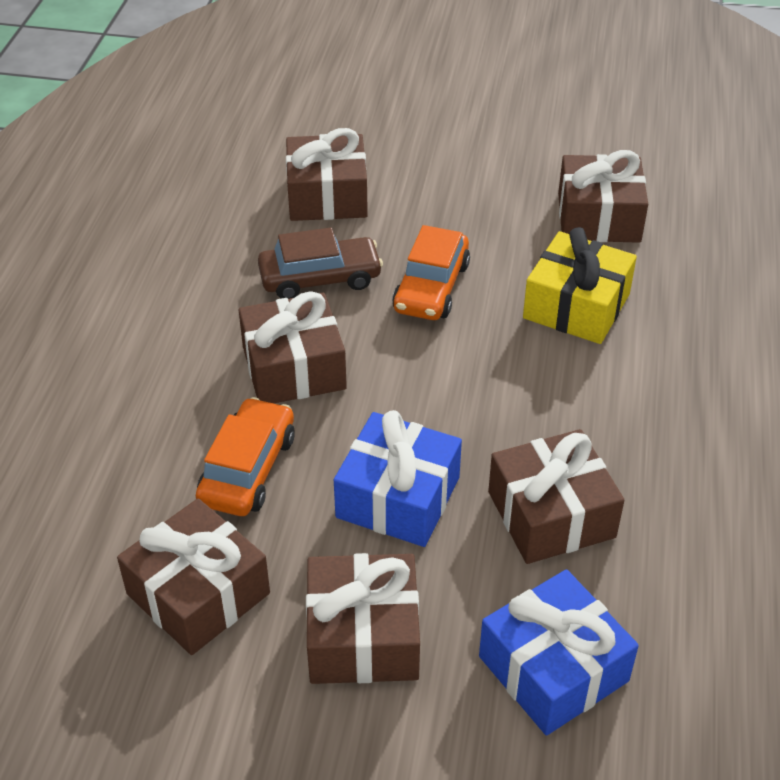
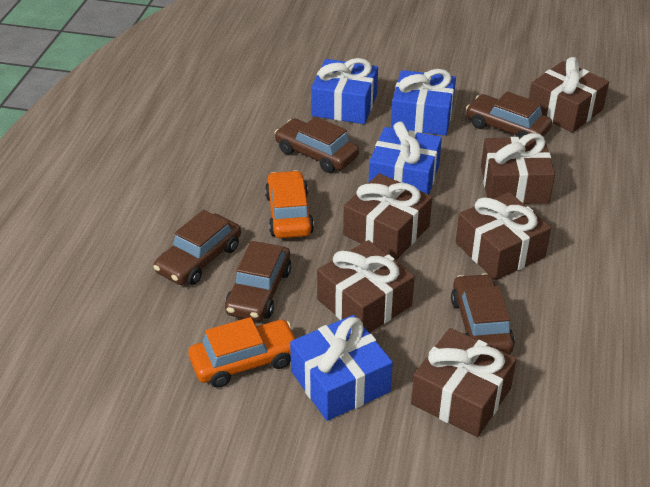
blue gift: 2 -> 4
brown car: 1 -> 5
yellow gift: 1 -> 0

